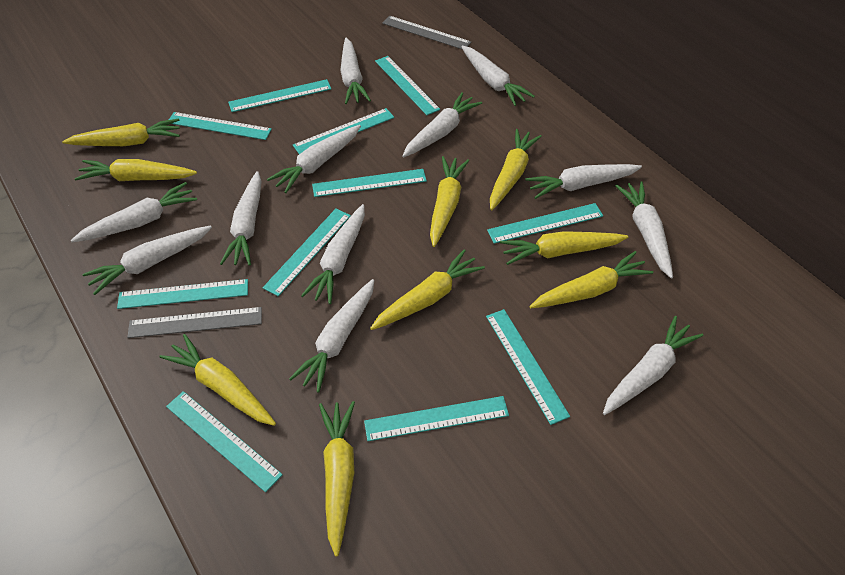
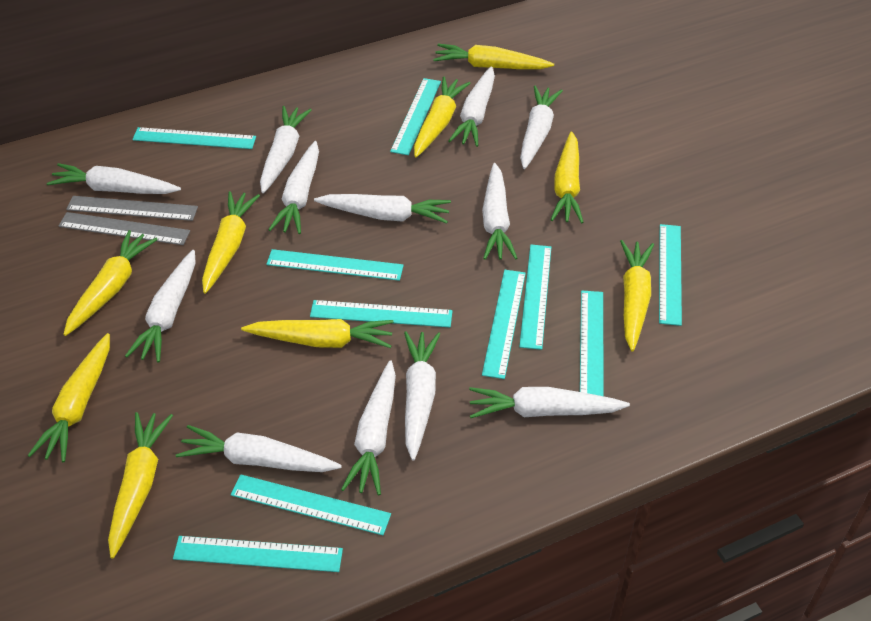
turquoise ruler: 11 -> 10

